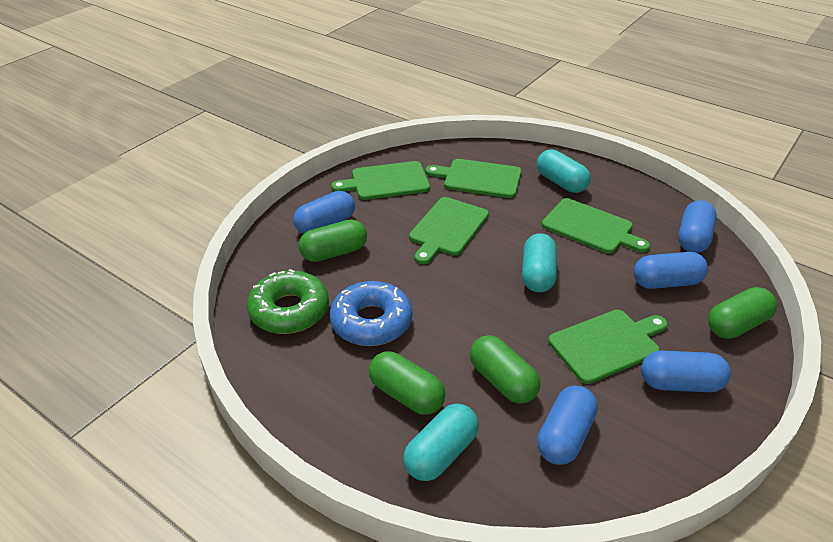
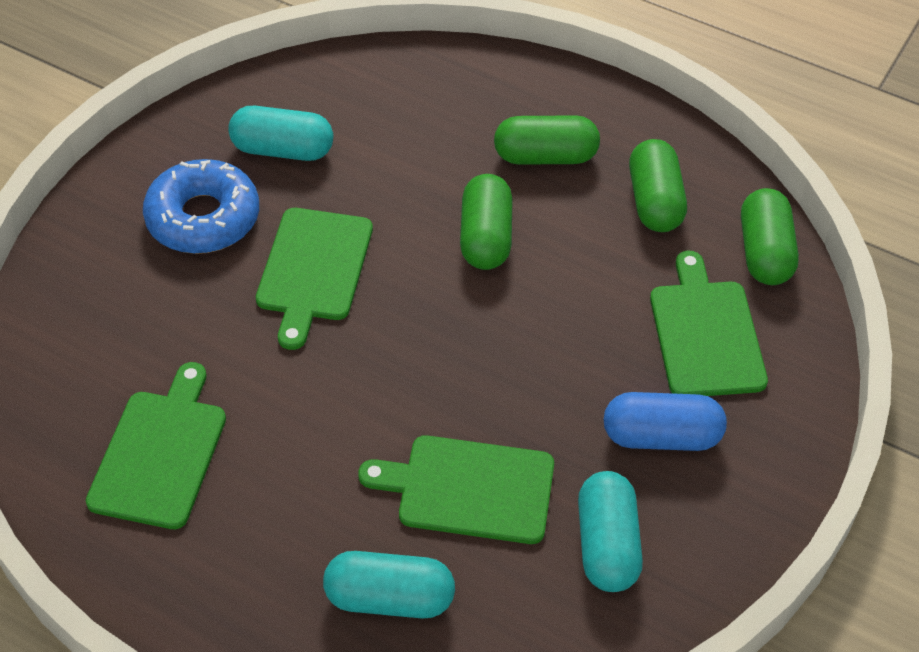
blue capsule: 5 -> 1
green cutting board: 5 -> 4
green donut: 1 -> 0

